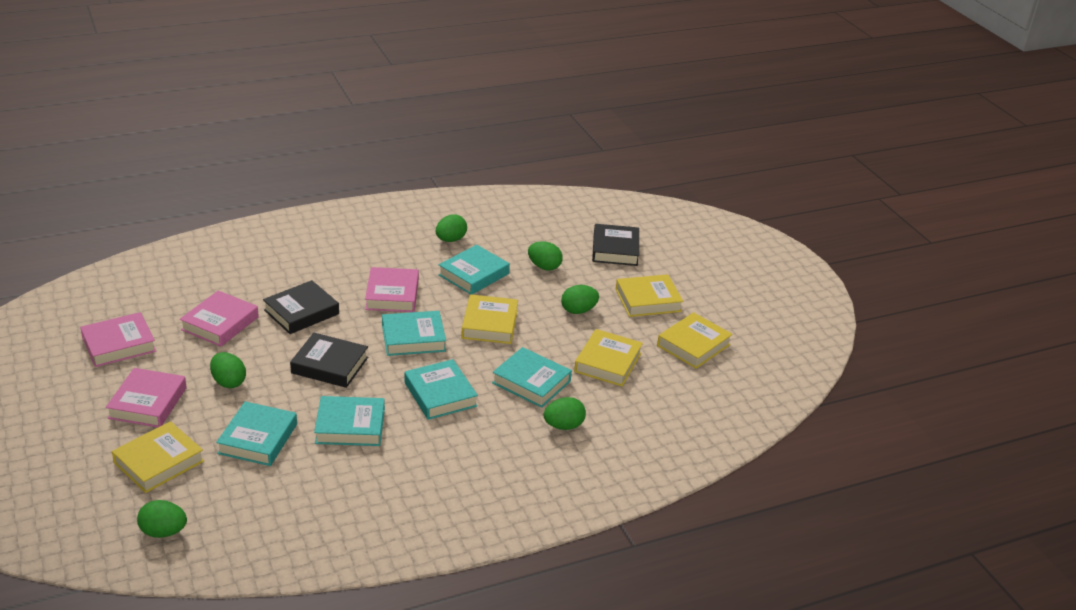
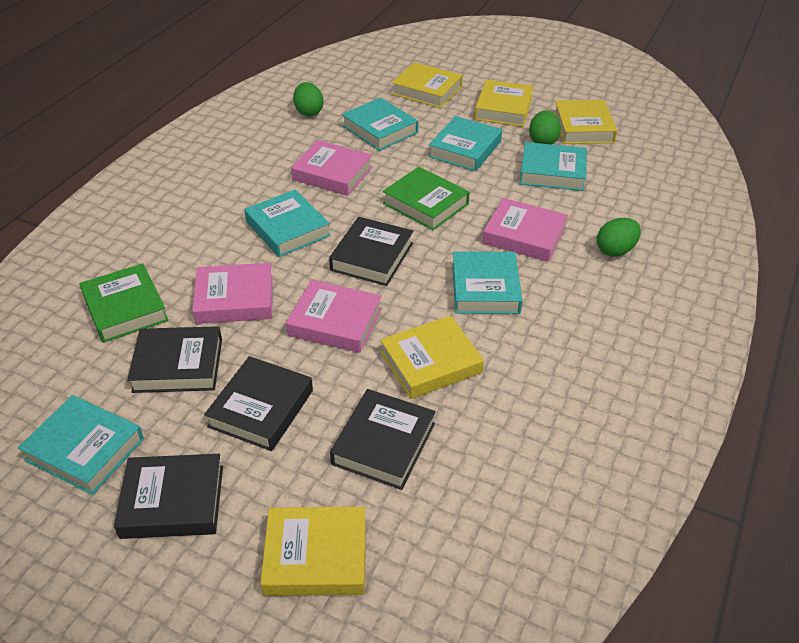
black book: 3 -> 5
green book: 0 -> 2
green egg: 6 -> 3

